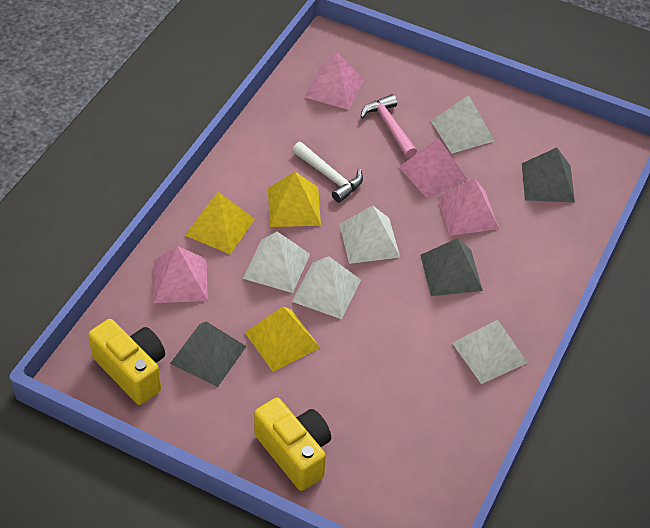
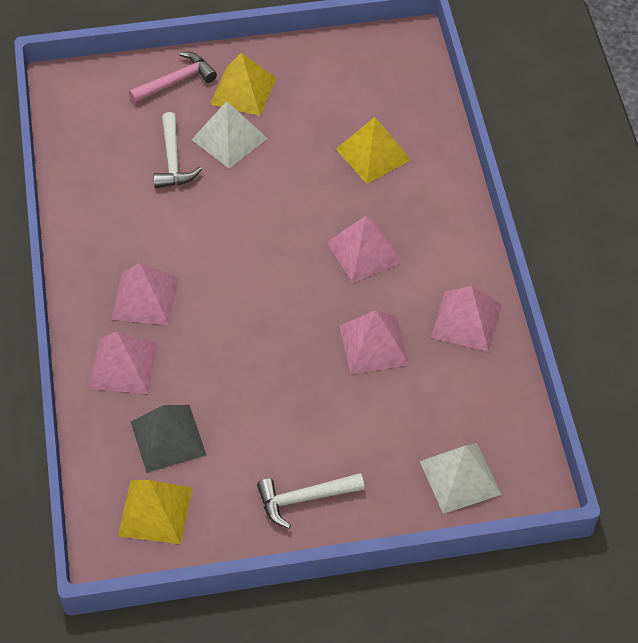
grey pyramid: 3 -> 1
pink pyramid: 4 -> 5
white hammer: 1 -> 2
white pyramid: 5 -> 2
yellow camera: 2 -> 0

